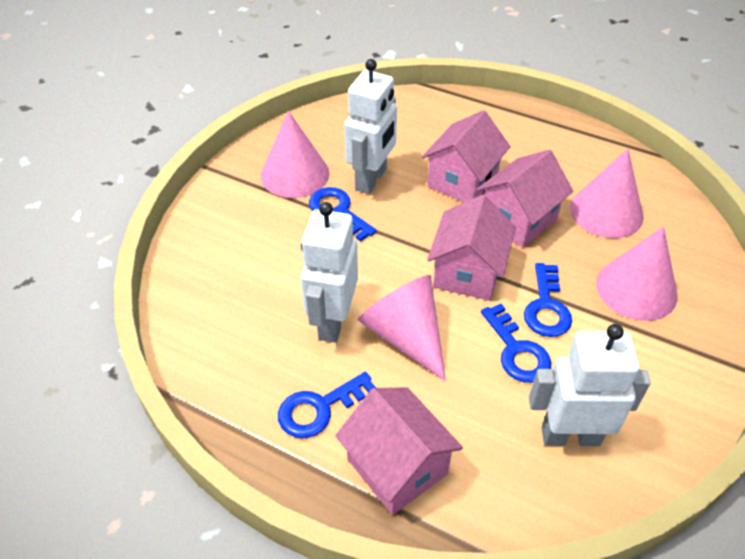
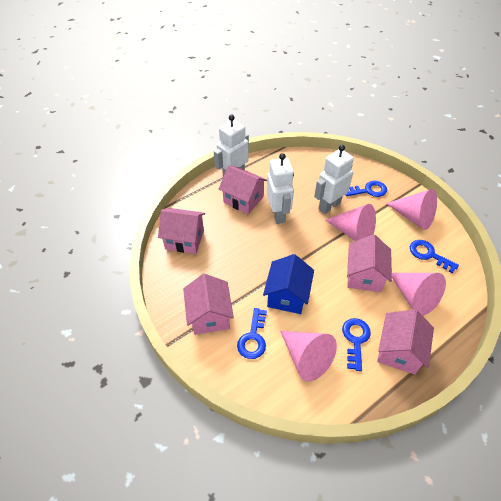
blue house: 0 -> 1
pink house: 4 -> 5

